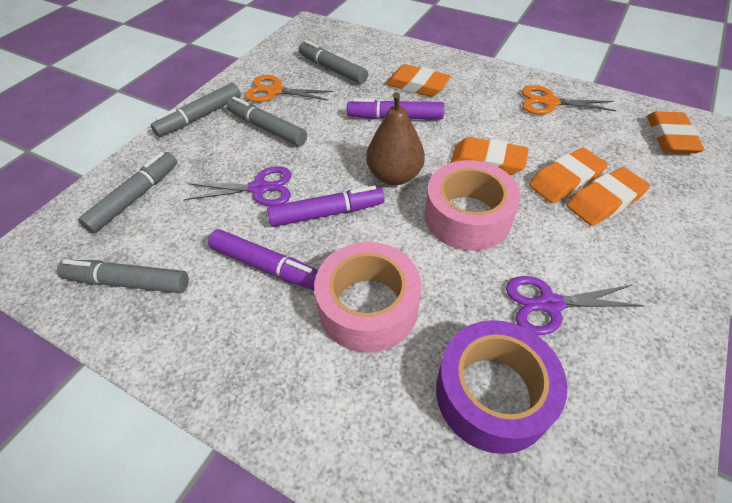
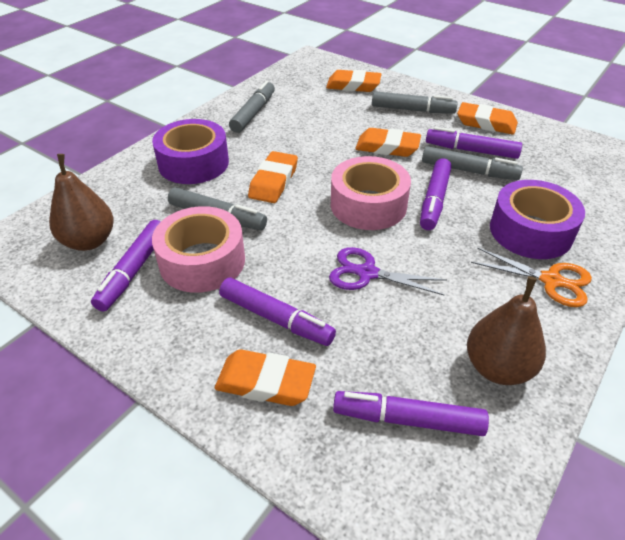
brown pear: 1 -> 2
grey marker: 5 -> 4
orange scissors: 2 -> 1
purple marker: 3 -> 5
purple scissors: 2 -> 1
purple tape: 1 -> 2

